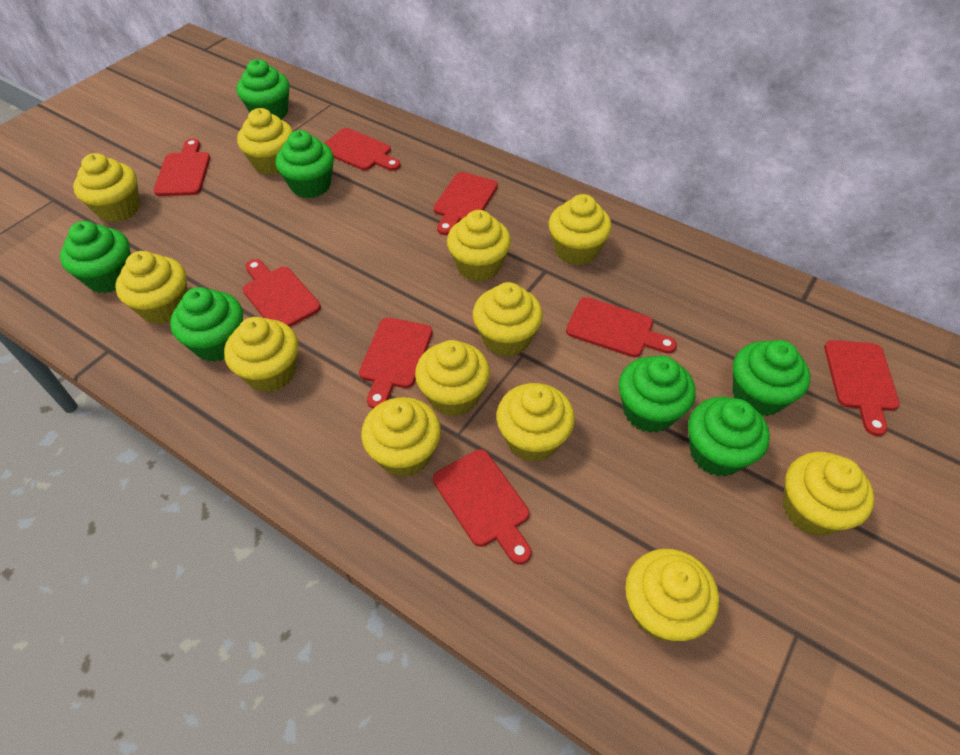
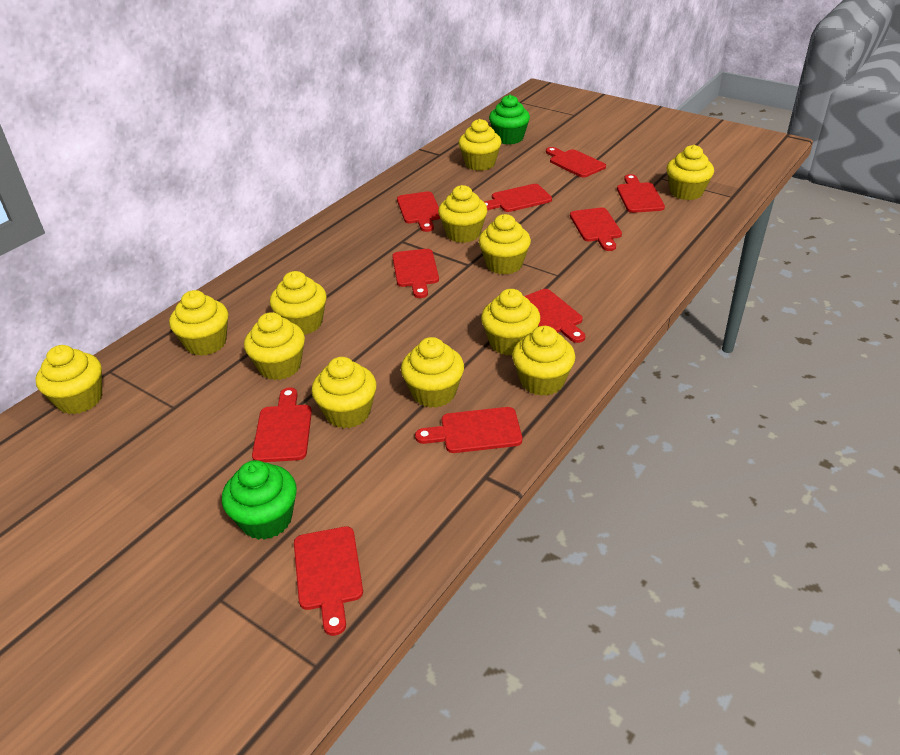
green cupcake: 7 -> 2
red cutting board: 8 -> 10

